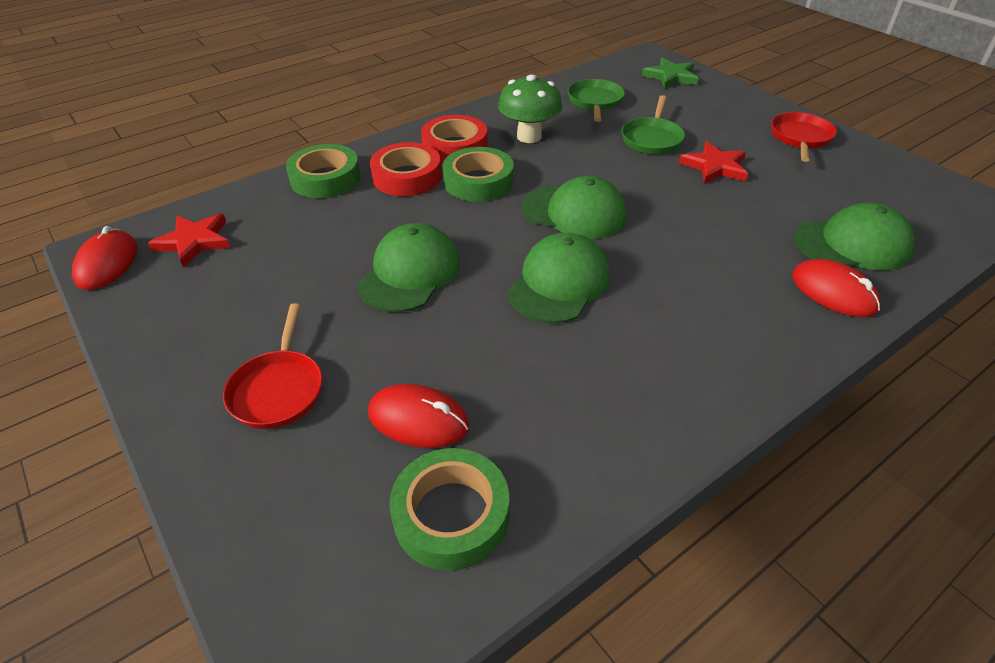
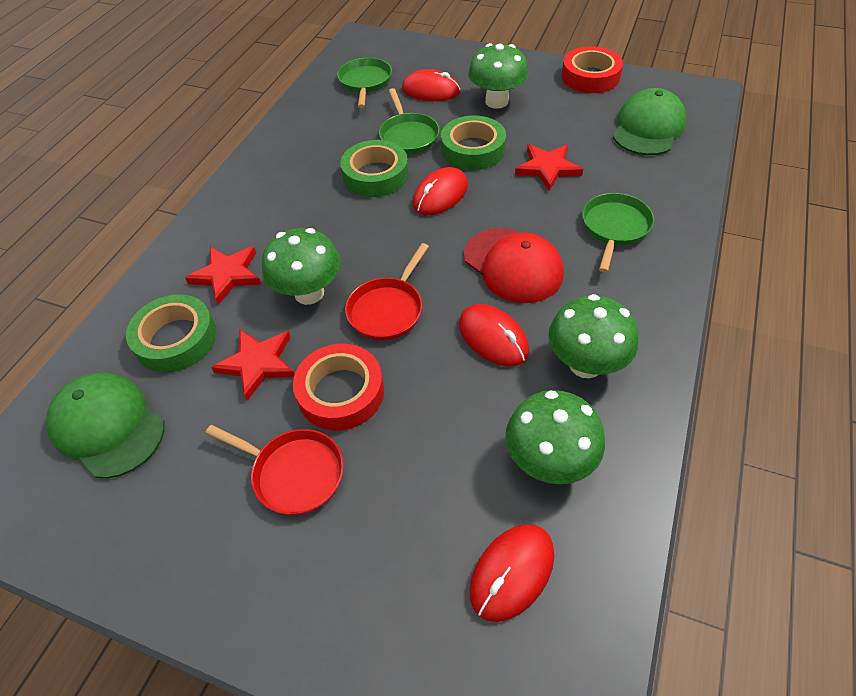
green cap: 4 -> 2
green mushroom: 1 -> 4
green pan: 2 -> 3
green star: 1 -> 0
red cap: 0 -> 1
red mouse: 3 -> 4
red star: 2 -> 3

